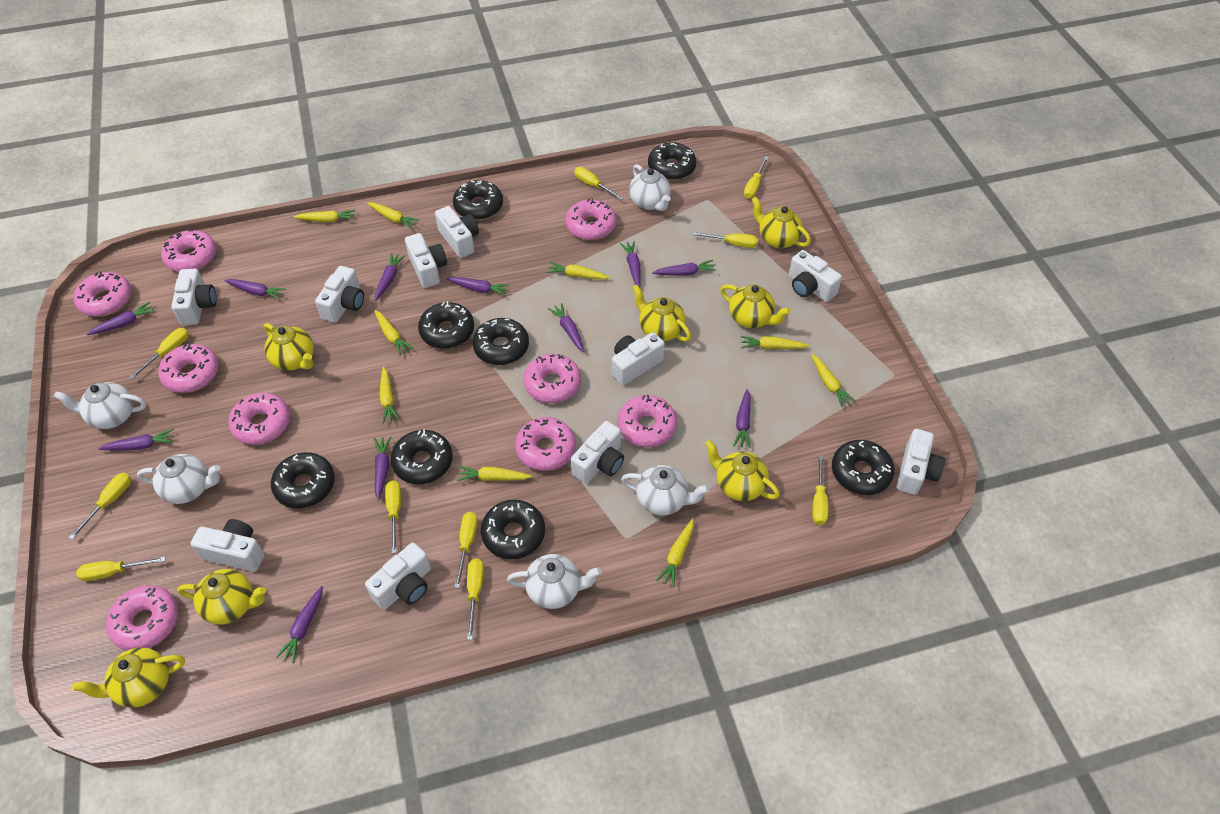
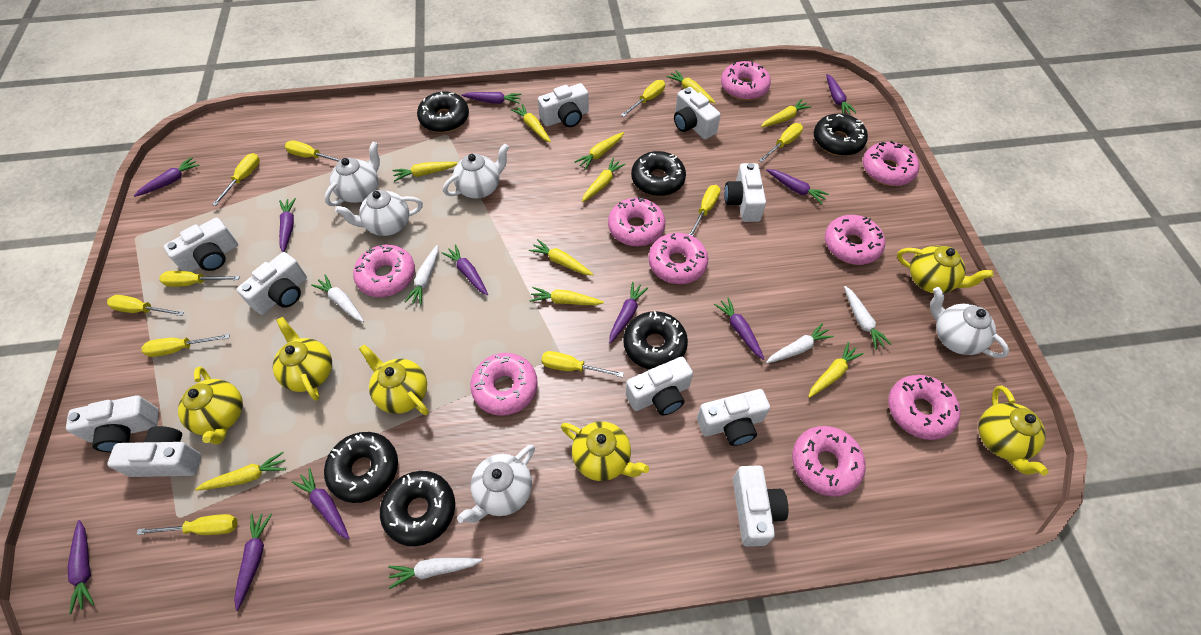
black donut: 8 -> 6
white carrot: 0 -> 5
yellow carrot: 9 -> 10
yellow teapot: 7 -> 6

